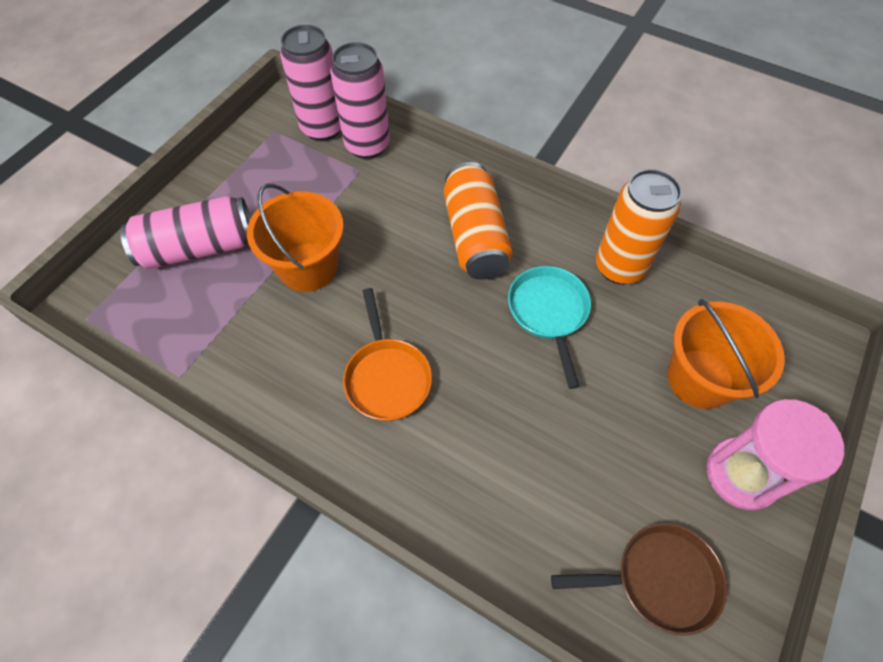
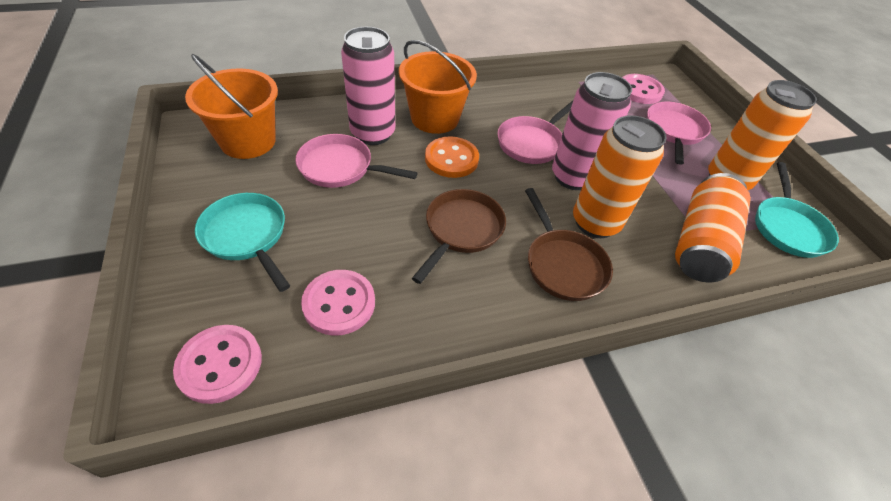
brown pan: 1 -> 2
orange button: 0 -> 1
orange can: 2 -> 3
orange pan: 1 -> 0
pink button: 0 -> 3
pink can: 3 -> 2
pink hourglass: 1 -> 0
pink pan: 0 -> 3
turquoise pan: 1 -> 2

